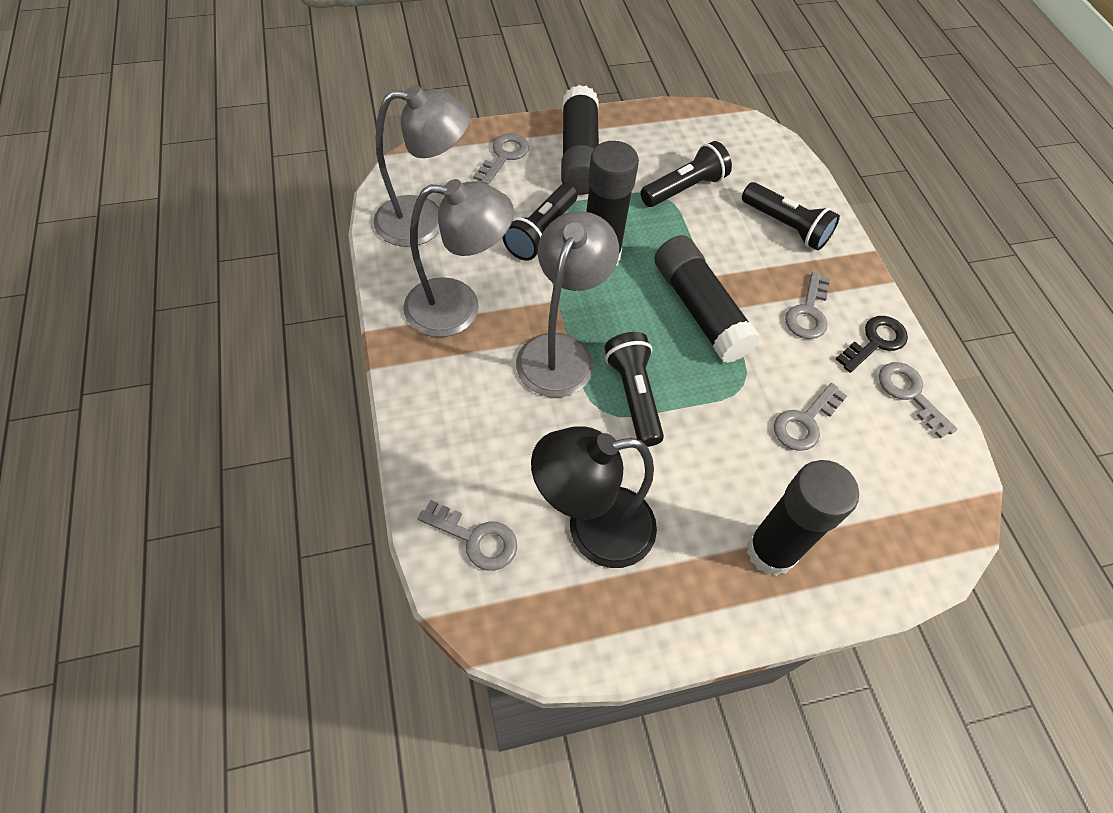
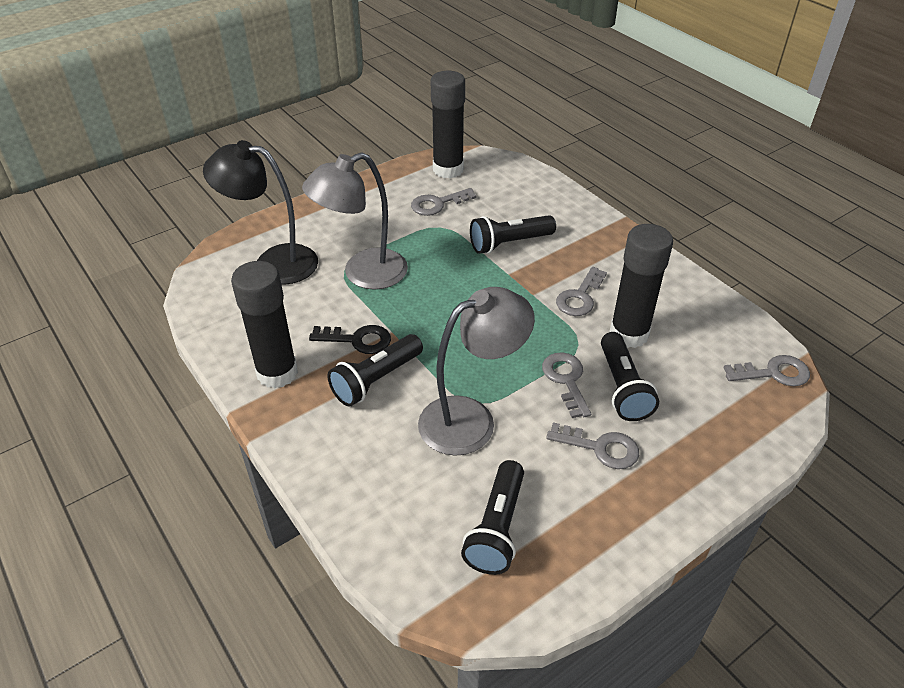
black glue stick: 4 -> 3
grey lamp: 3 -> 2

